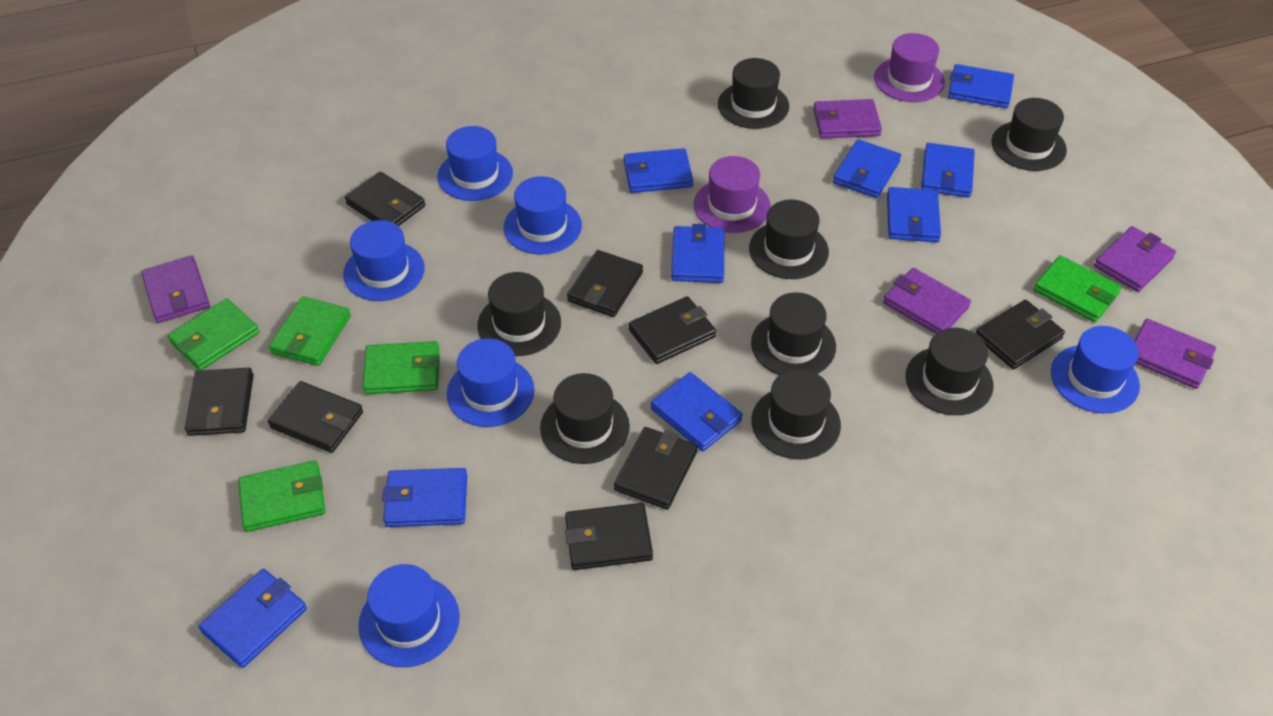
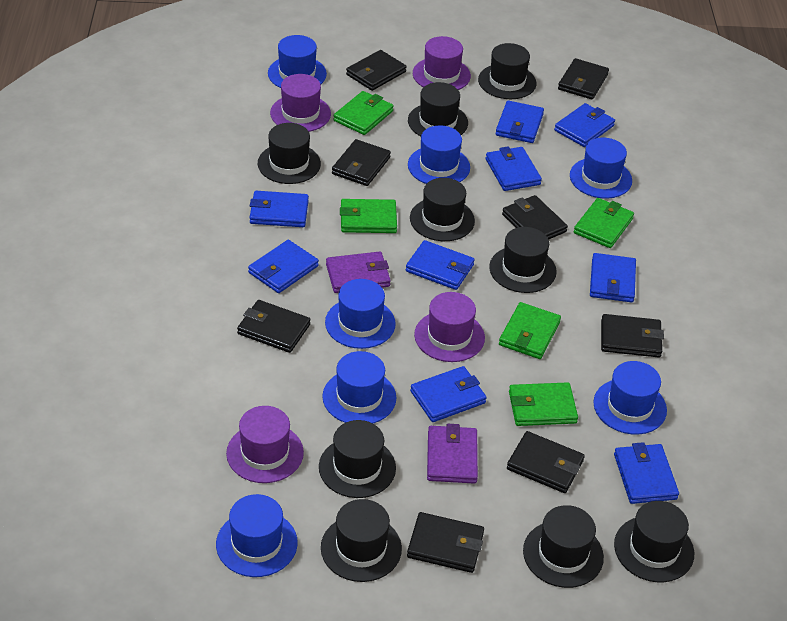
black hat: 8 -> 9
blue hat: 6 -> 7
purple hat: 2 -> 4
purple wallet: 5 -> 2

